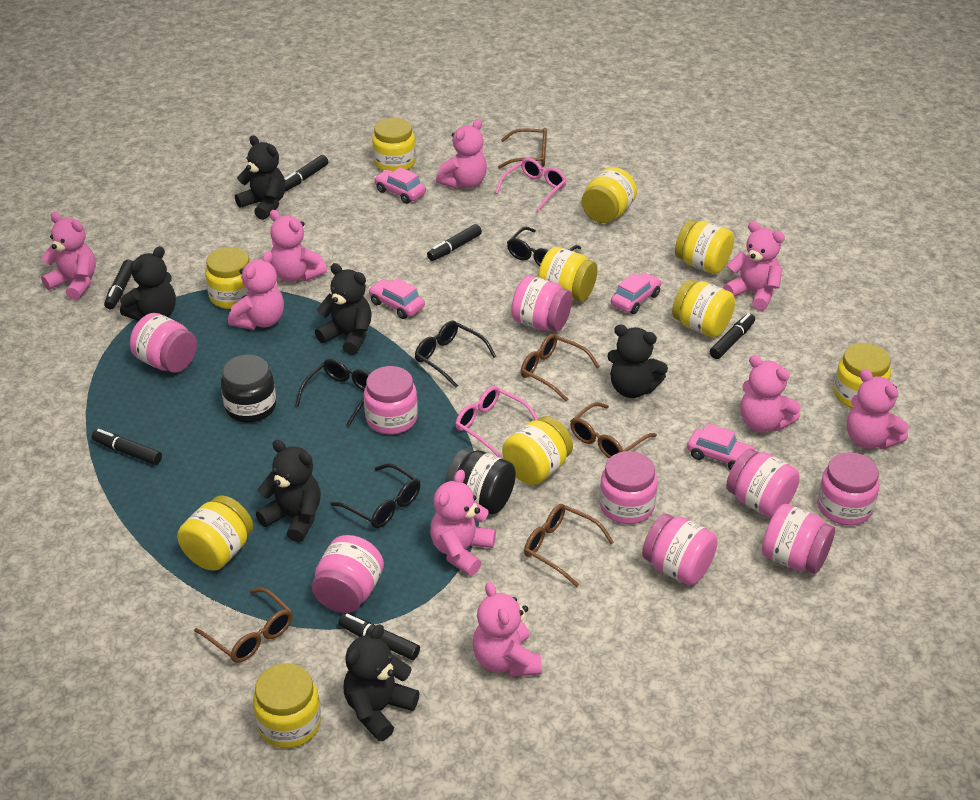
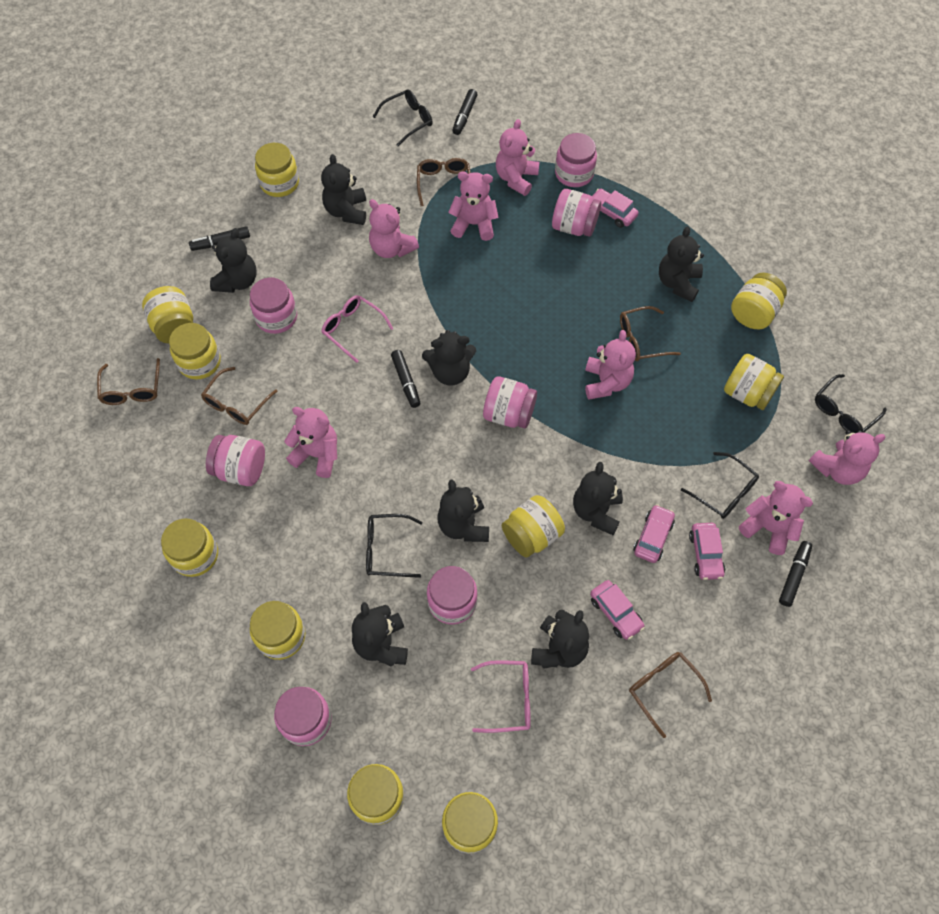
black jar: 2 -> 0
black marker: 6 -> 4
black teddy bear: 6 -> 8
pink jar: 9 -> 7
pink teddy bear: 9 -> 7

